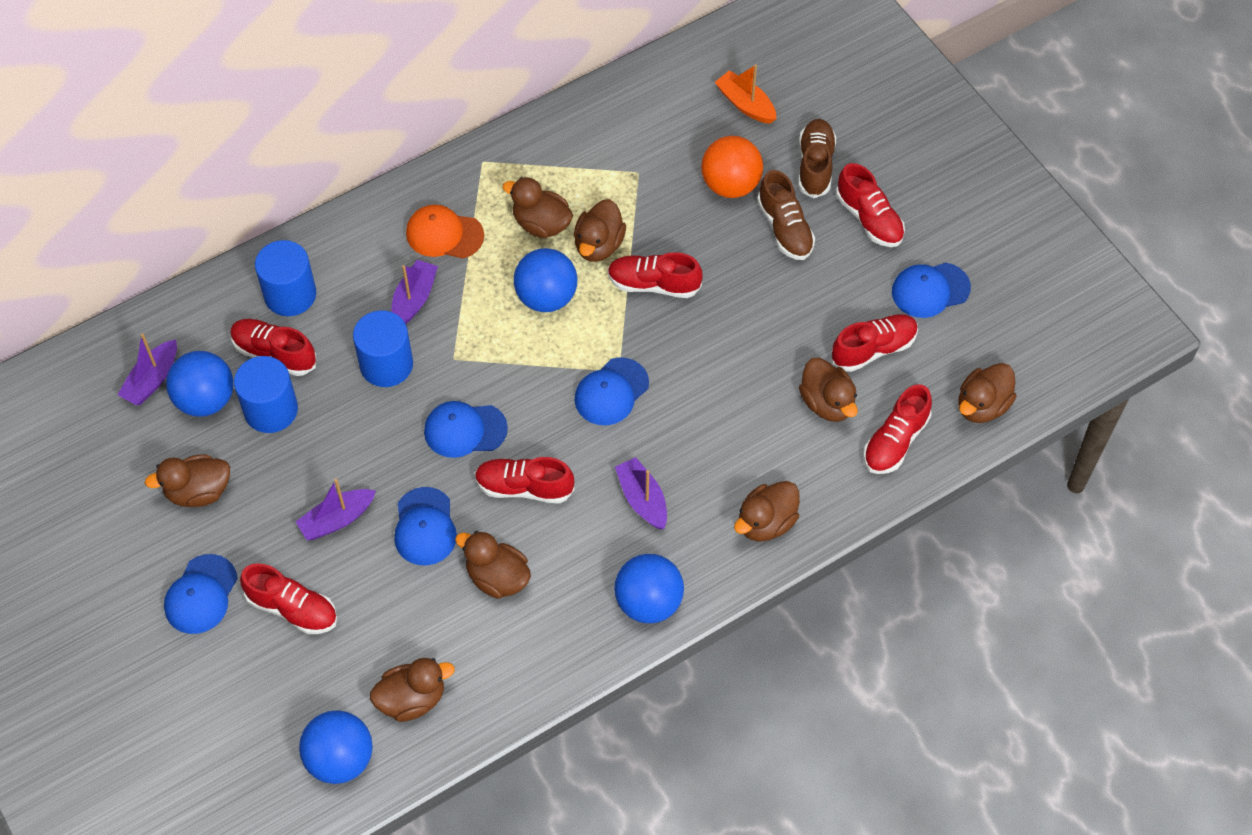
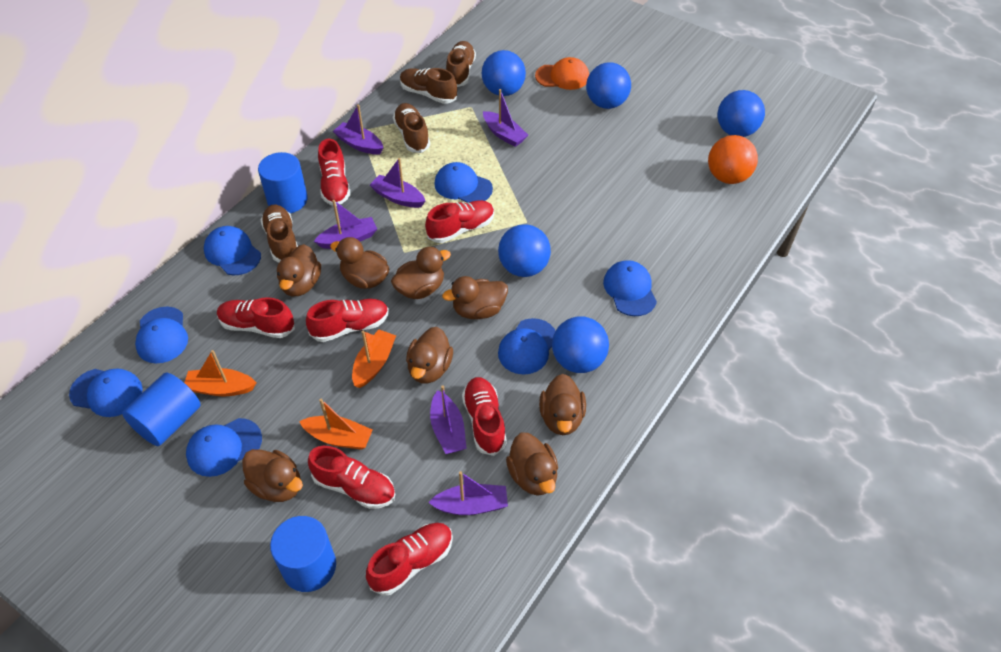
blue ball: 4 -> 5
blue cap: 5 -> 7
brown shoe: 2 -> 4
orange boat: 1 -> 3
purple boat: 4 -> 6

